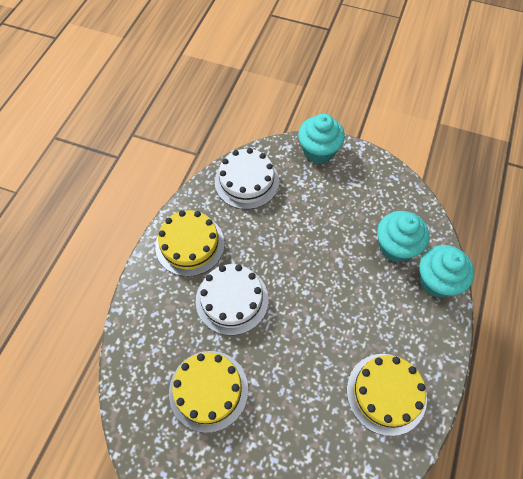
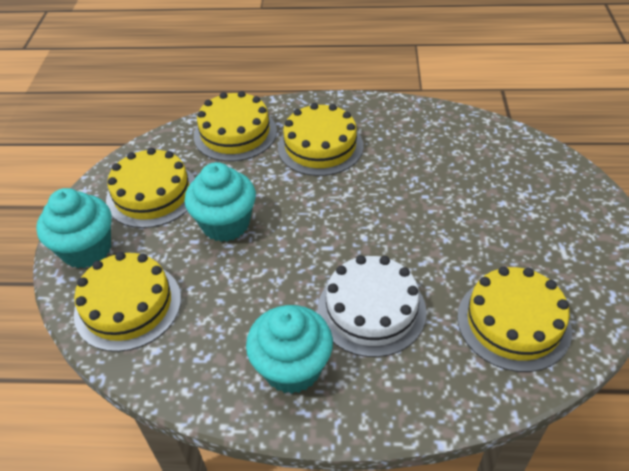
white cake: 2 -> 1
yellow cake: 3 -> 5

